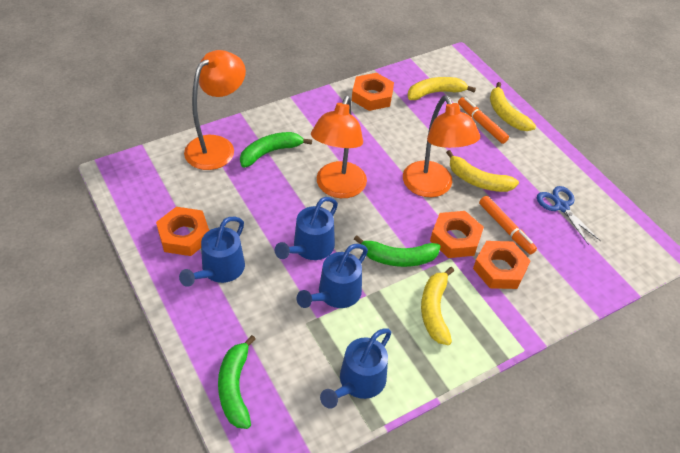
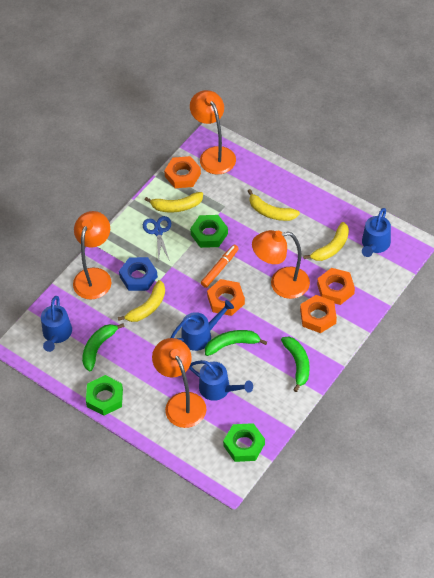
blue nut: 0 -> 1
green nut: 0 -> 3
orange lamp: 3 -> 4
orange marker: 2 -> 1

